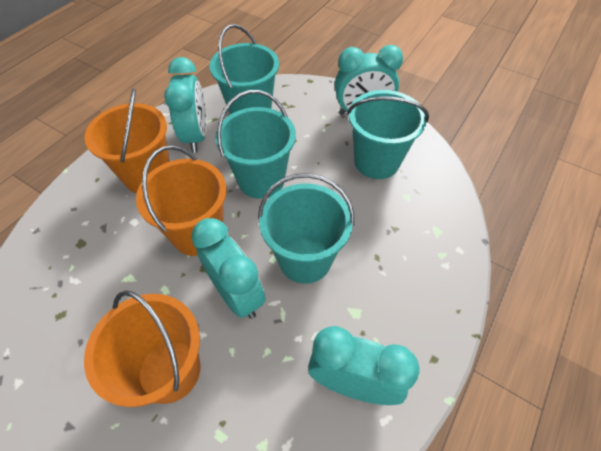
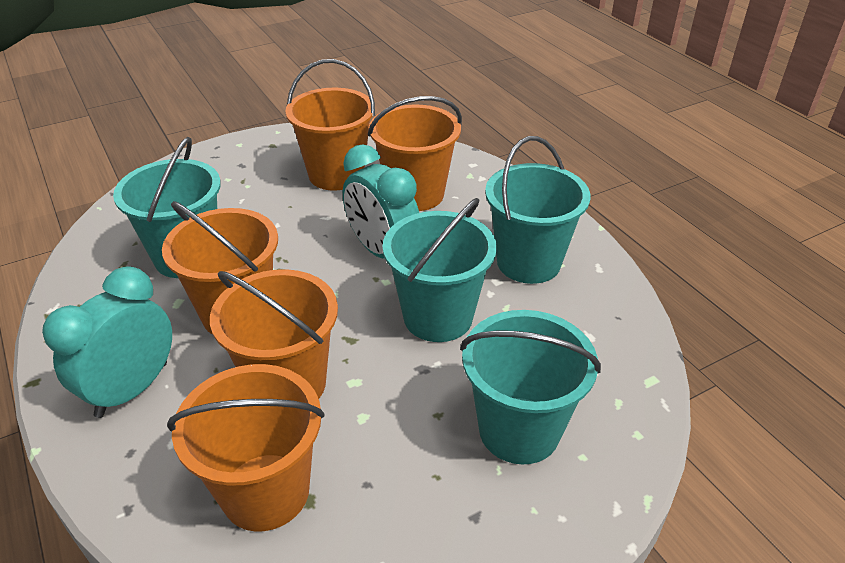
orange bucket: 3 -> 5
turquoise clock: 4 -> 2

